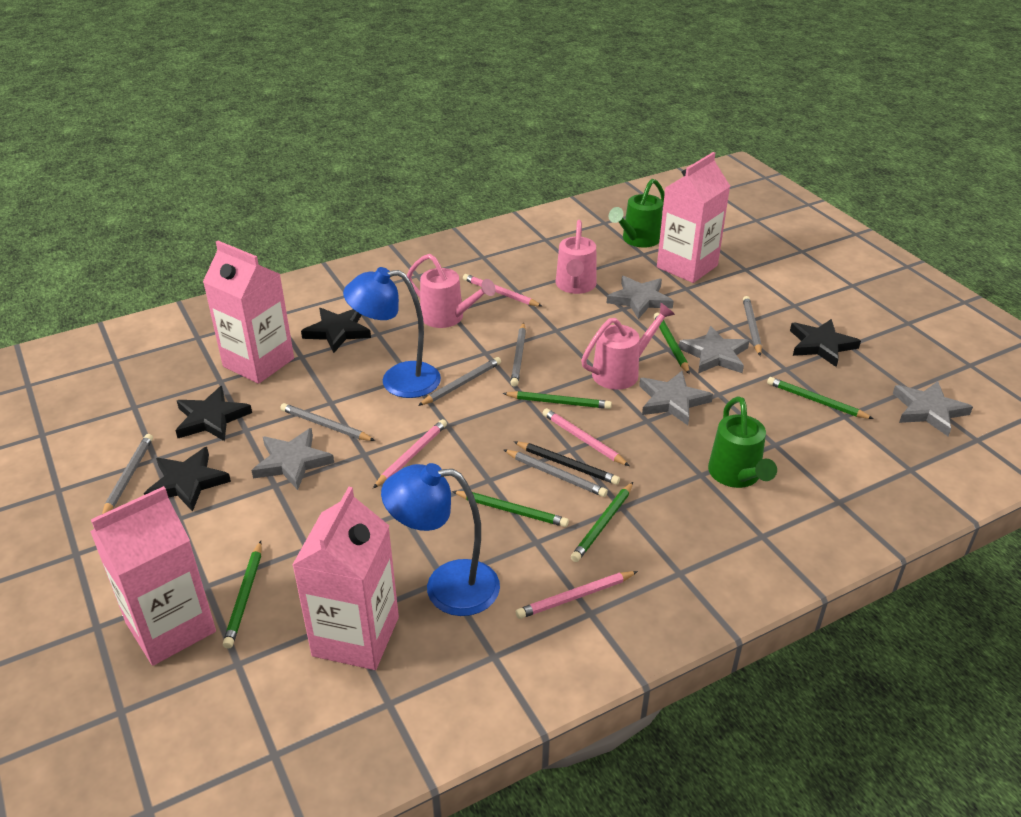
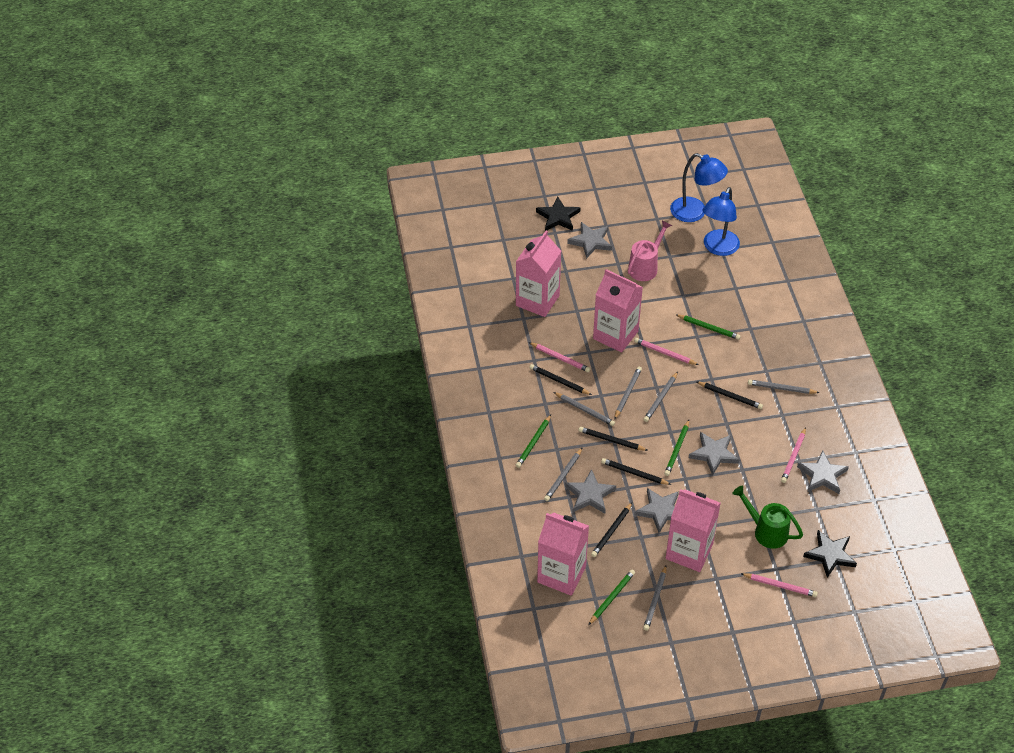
black pencil: 1 -> 5
black star: 4 -> 2
green pencil: 6 -> 4
green watering can: 2 -> 1
pink watering can: 3 -> 1

